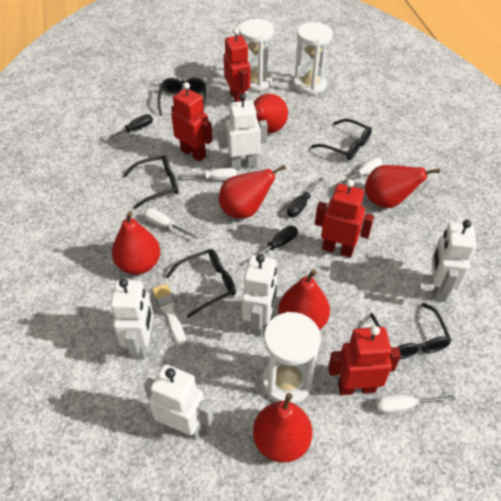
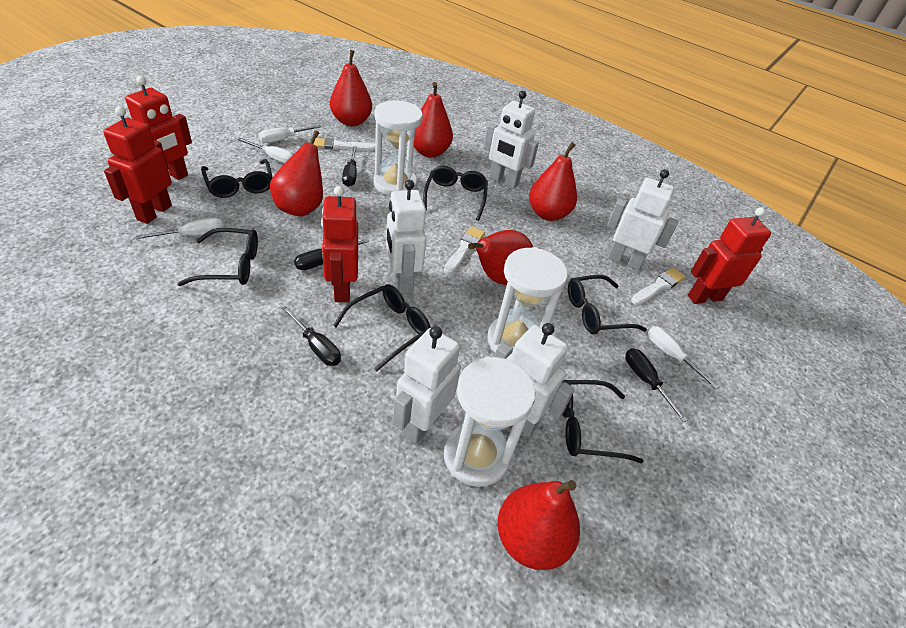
black glasses: 5 -> 6
black screwdriver: 3 -> 4
white brush: 1 -> 3

